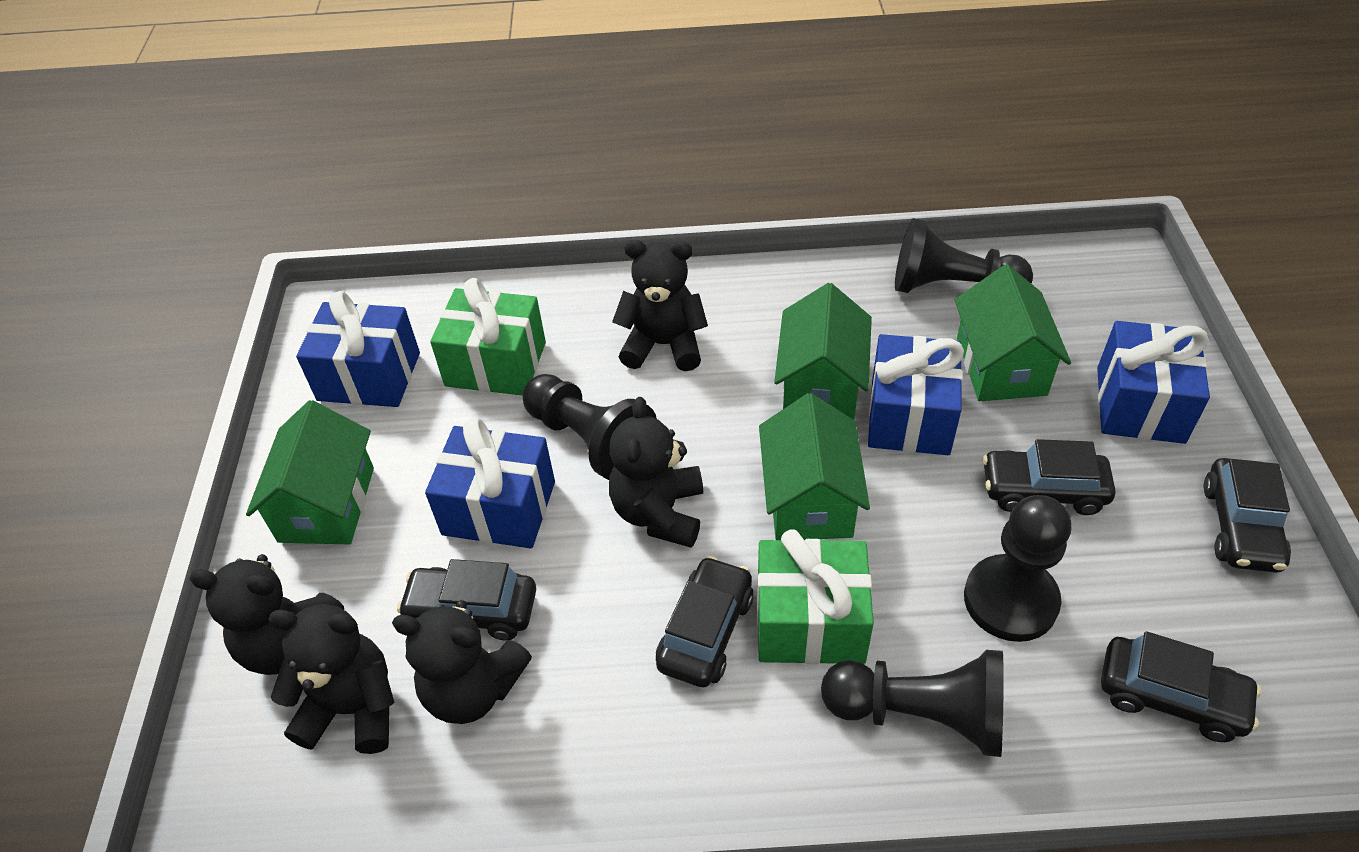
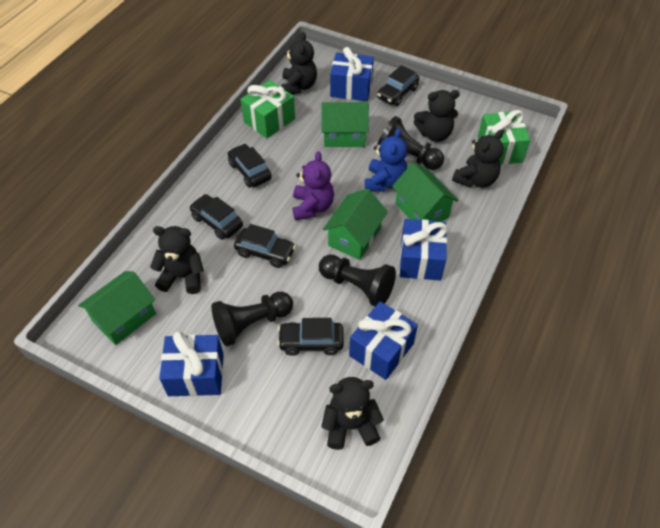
black pawn: 4 -> 3
blue teddy bear: 0 -> 1
purple teddy bear: 0 -> 1

